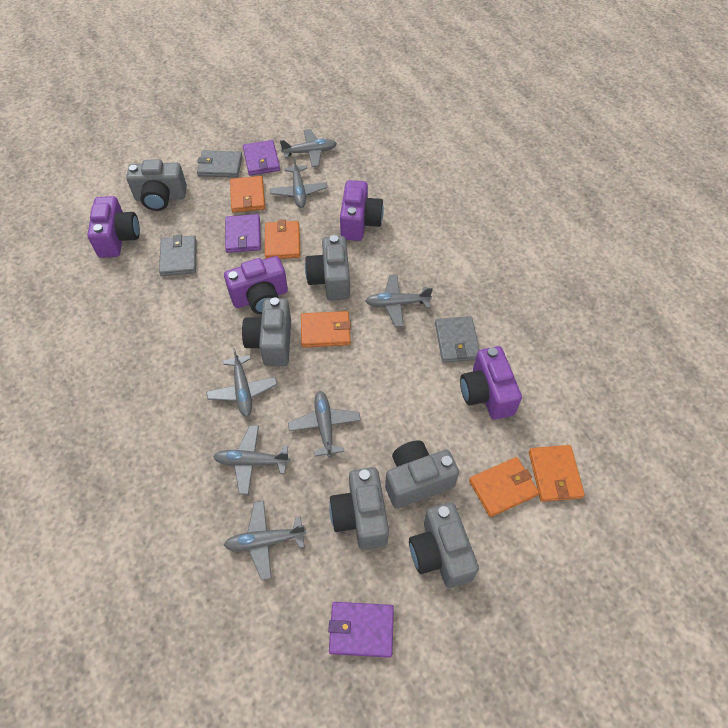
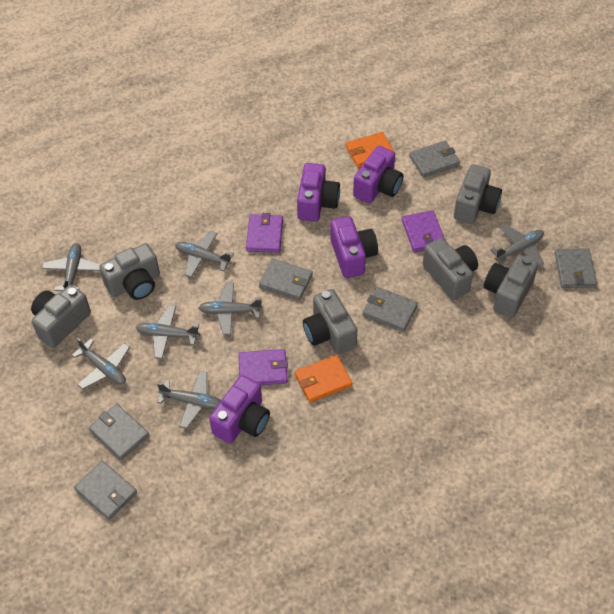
grey wallet: 3 -> 6
orange wallet: 5 -> 2

